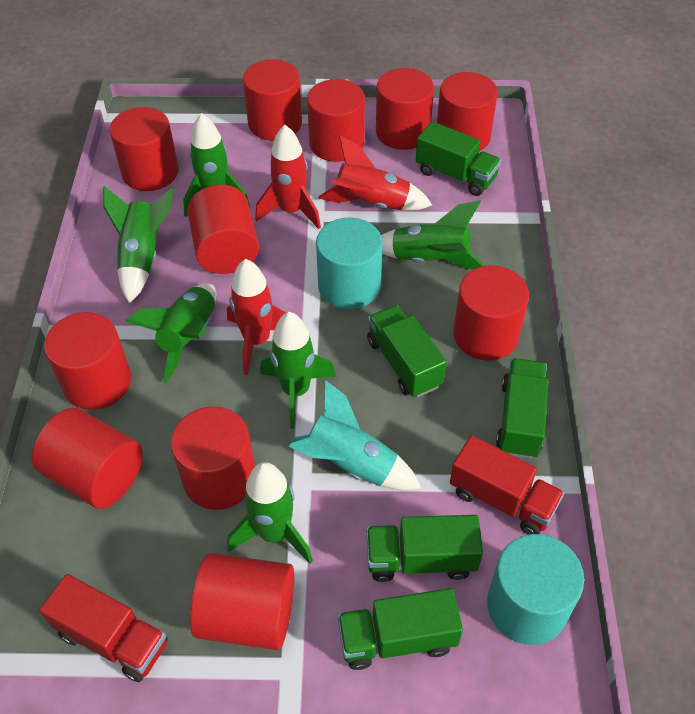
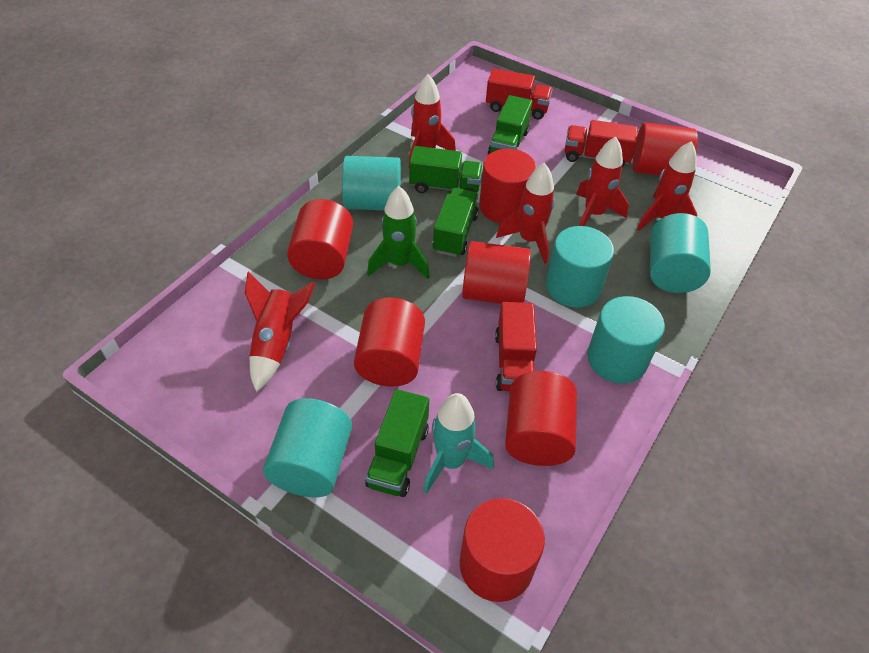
green rocket: 6 -> 1
green truck: 5 -> 4
red cylinder: 11 -> 7
red rocket: 3 -> 5
red truck: 2 -> 3
turquoise cylinder: 2 -> 5

